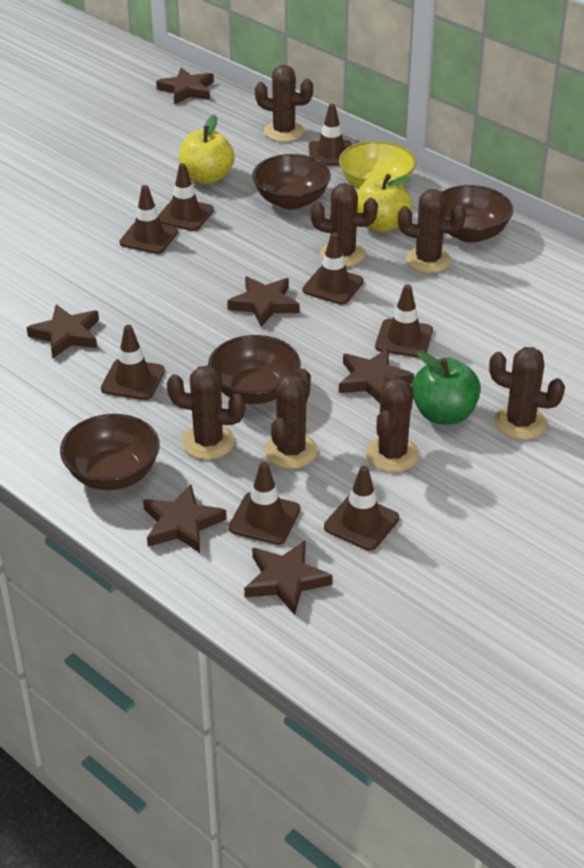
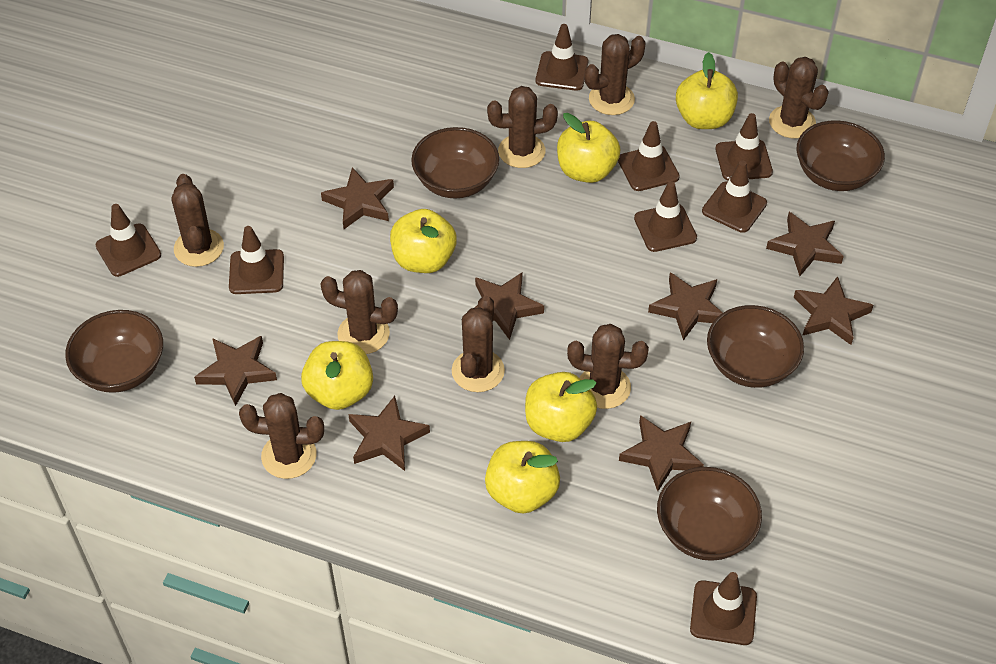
brown bowl: 4 -> 5
brown cactus: 7 -> 8
brown star: 6 -> 8
green apple: 1 -> 0
yellow apple: 2 -> 6
yellow bowl: 1 -> 0

